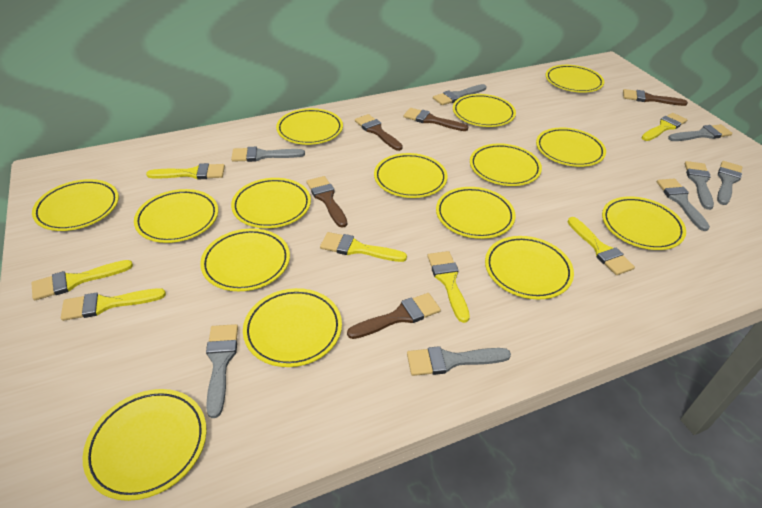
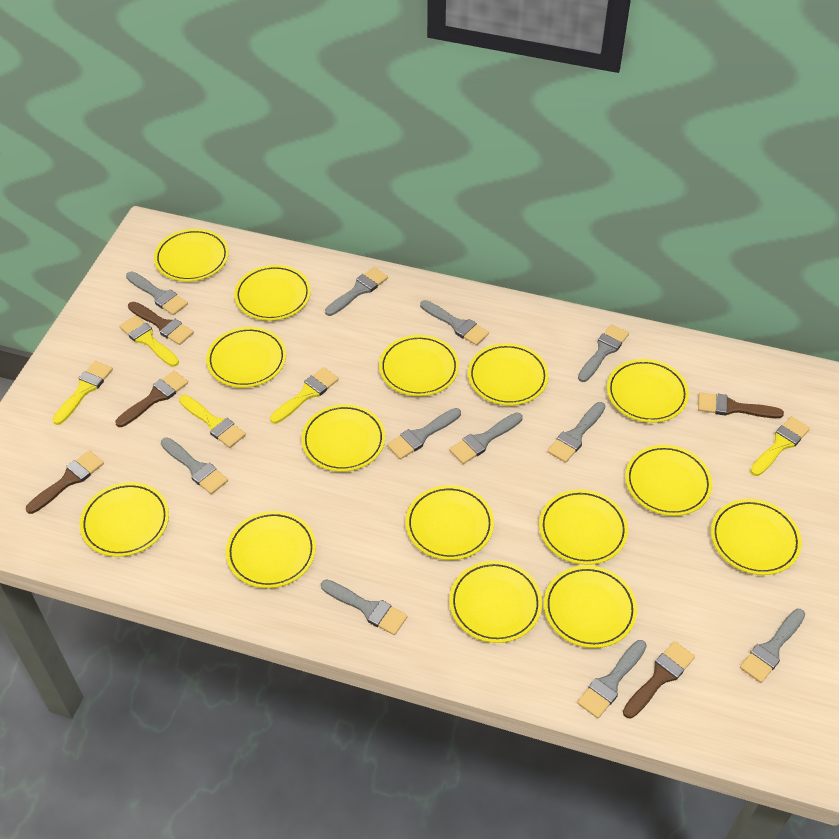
grey brush: 8 -> 11
yellow brush: 7 -> 5

